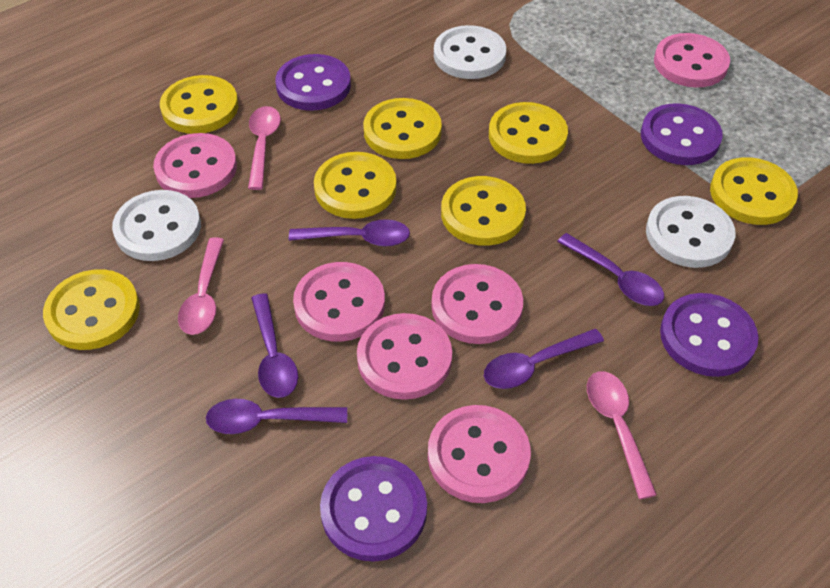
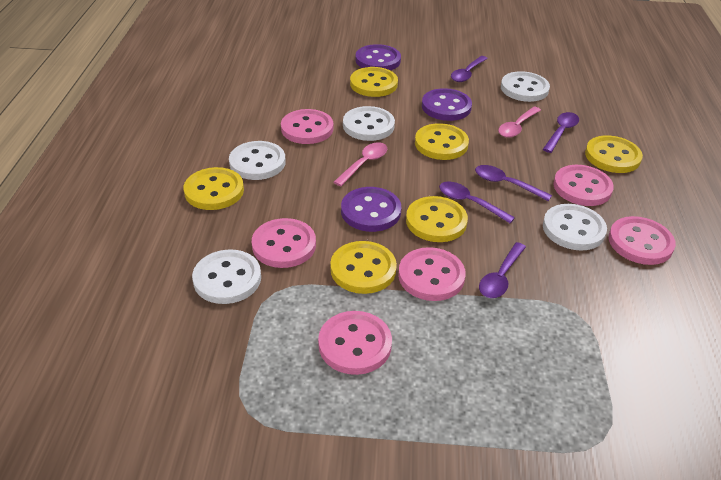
pink spoon: 3 -> 2
purple button: 4 -> 3
white button: 3 -> 5
yellow button: 7 -> 6

